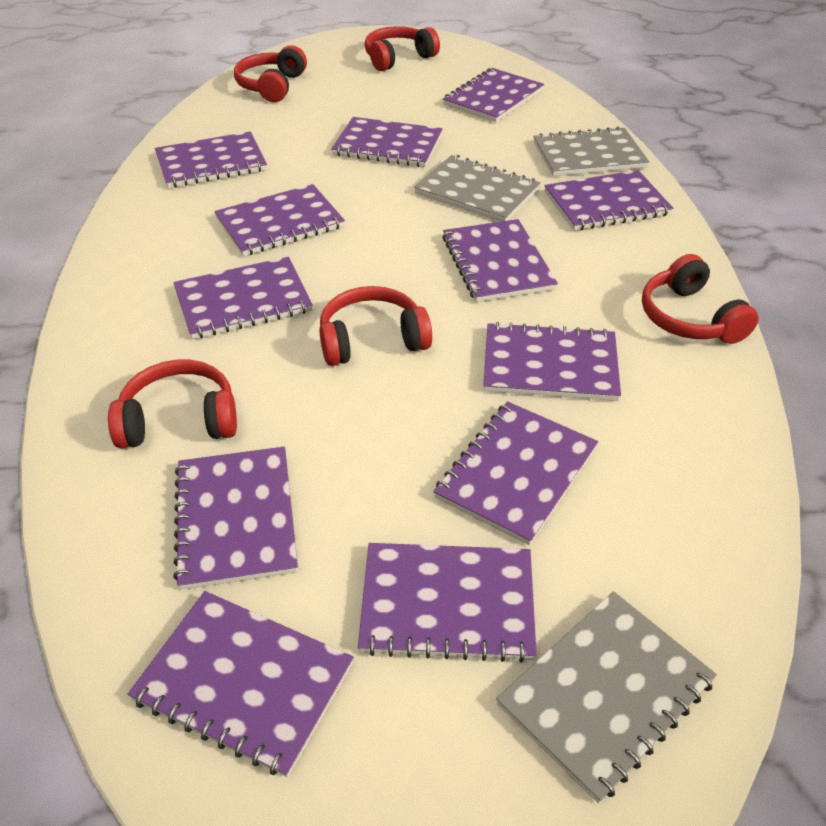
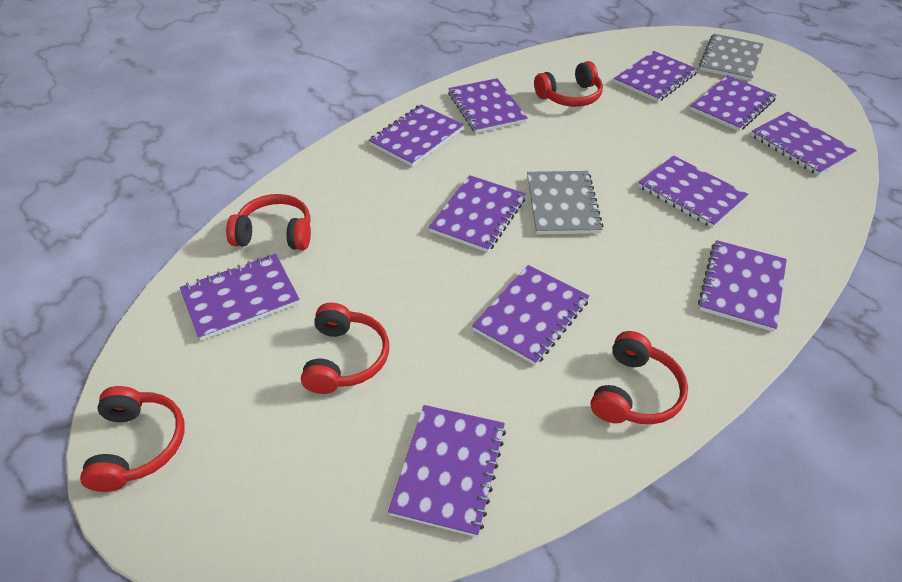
grey notebook: 3 -> 2
purple notebook: 12 -> 11

